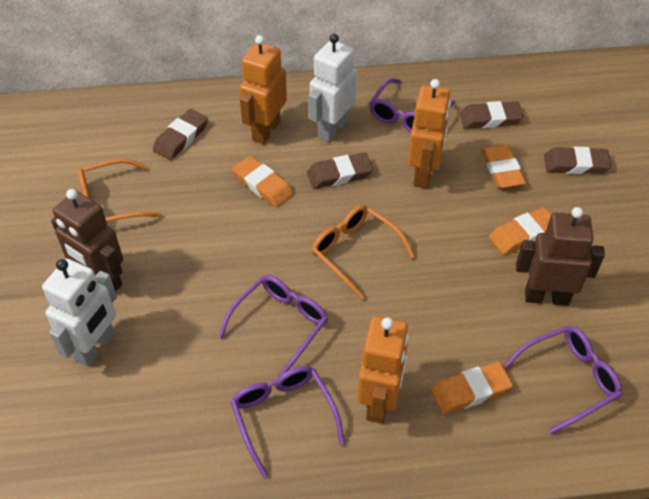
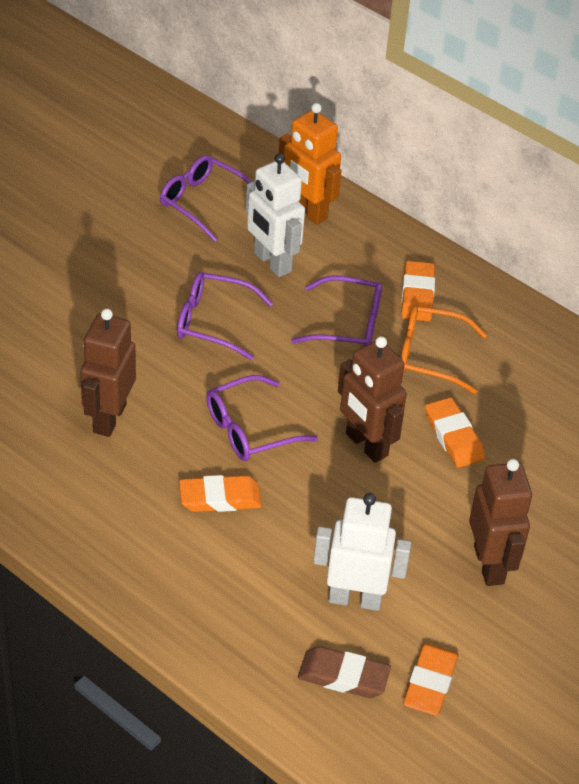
brown eraser: 4 -> 1
brown robot: 2 -> 3
orange glasses: 2 -> 1
orange robot: 3 -> 1

